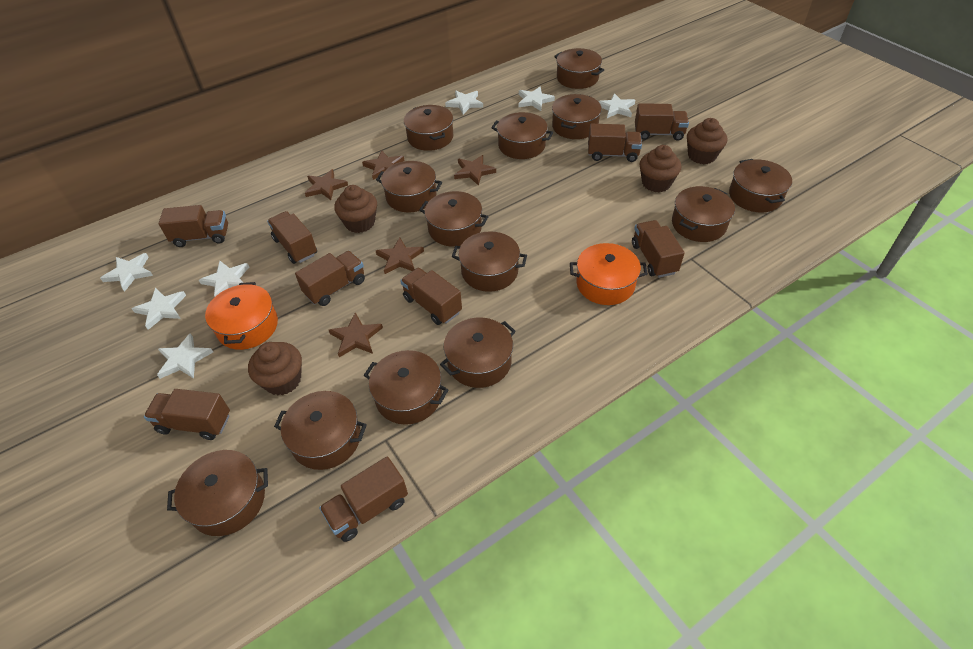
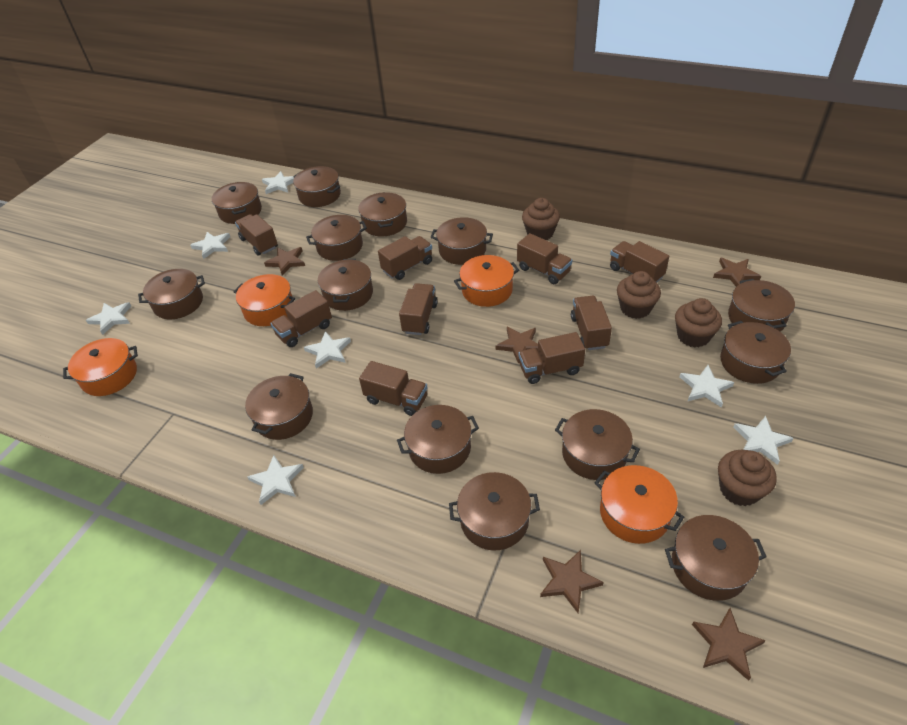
brown pot: 13 -> 14
orange pot: 2 -> 4

